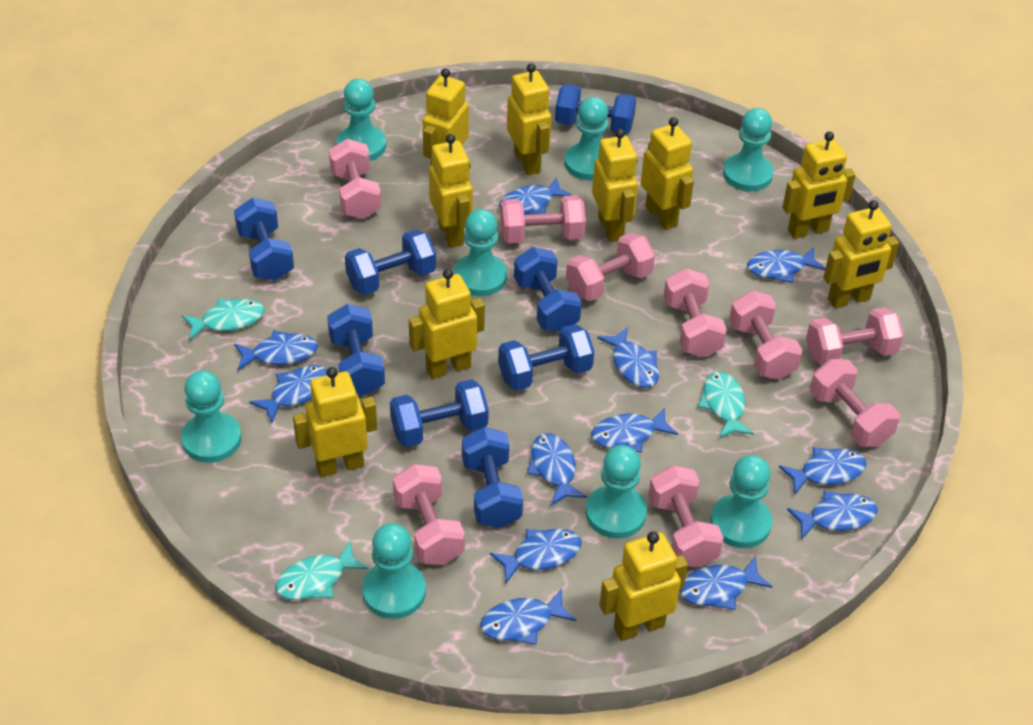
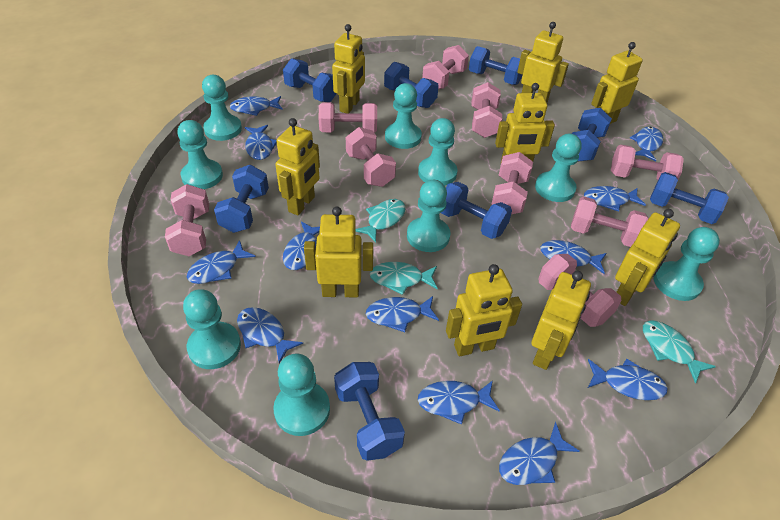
turquoise pawn: 8 -> 9
yellow robot: 10 -> 9

